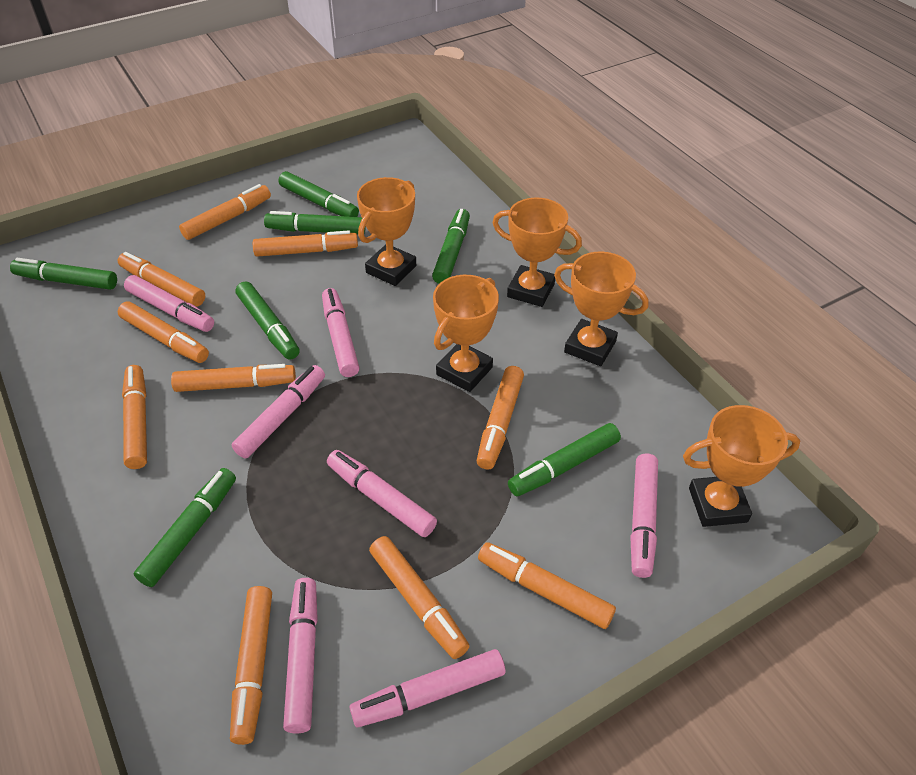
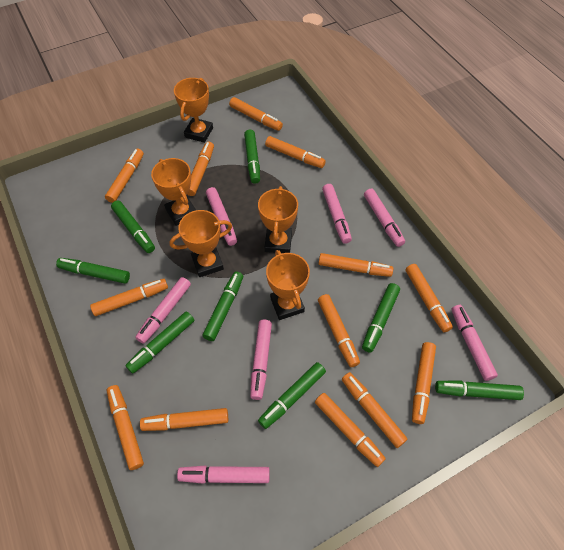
green marker: 7 -> 8
orange marker: 10 -> 13

